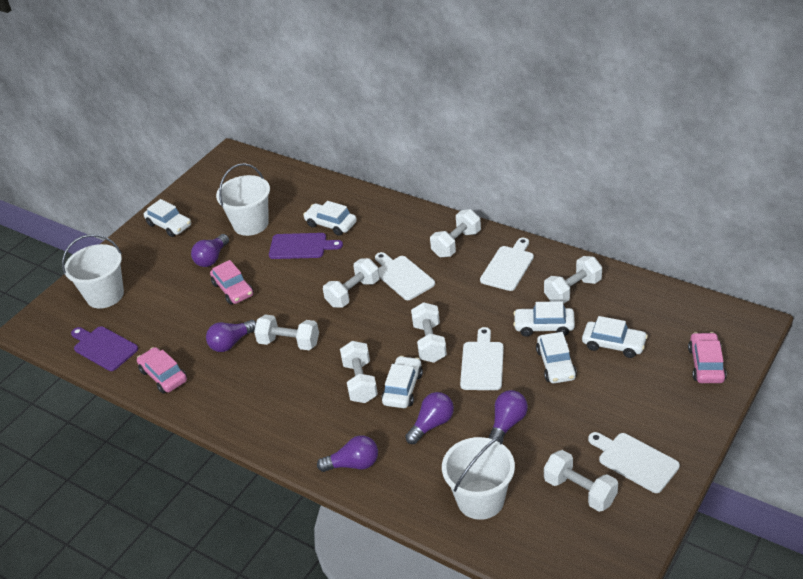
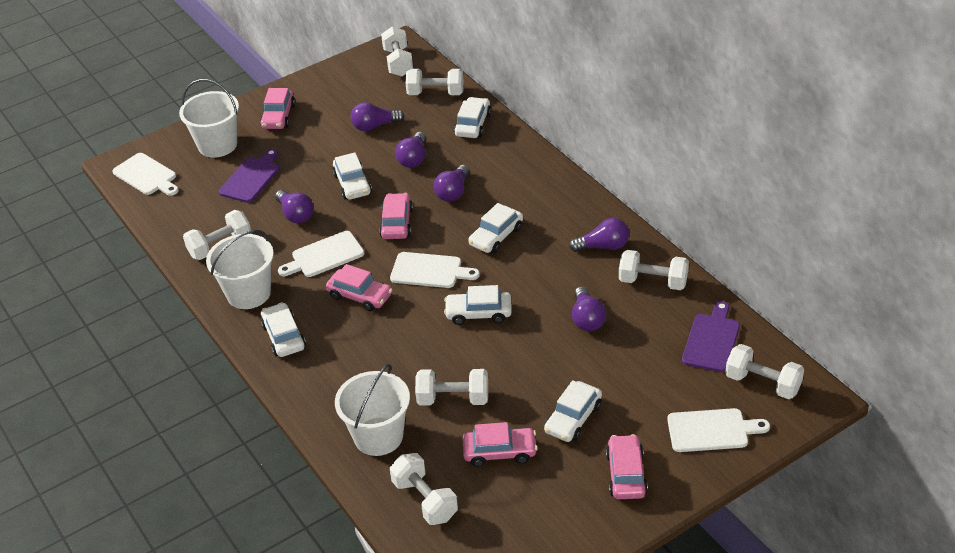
pink car: 3 -> 5
purple light bulb: 5 -> 6

